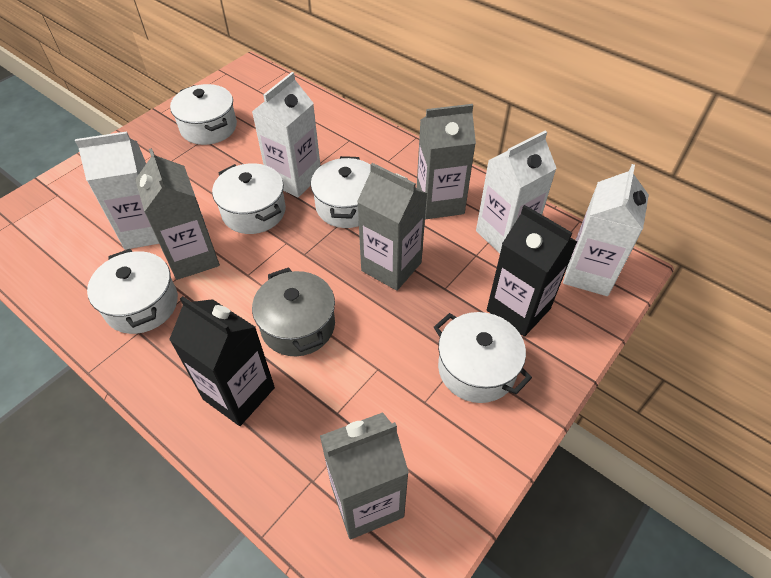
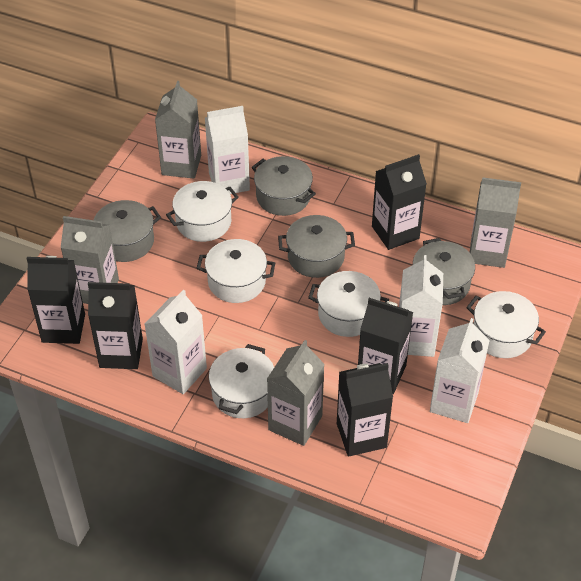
black carton: 2 -> 5
grey pot: 1 -> 4

